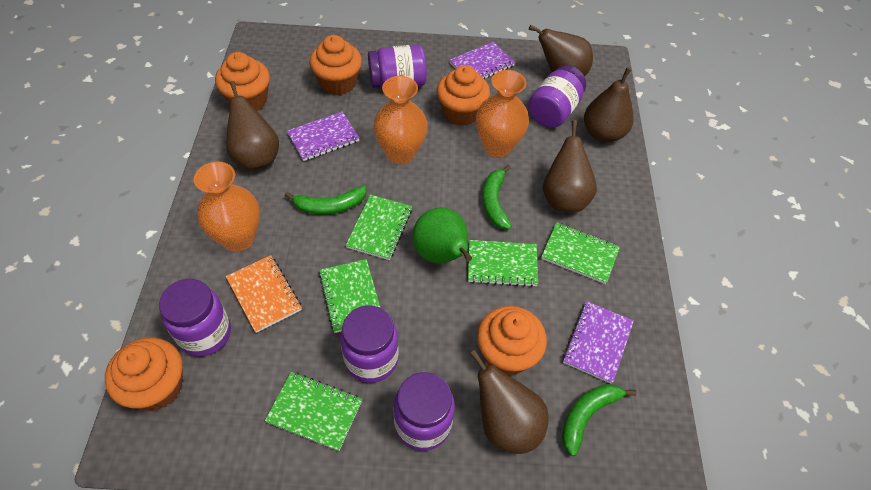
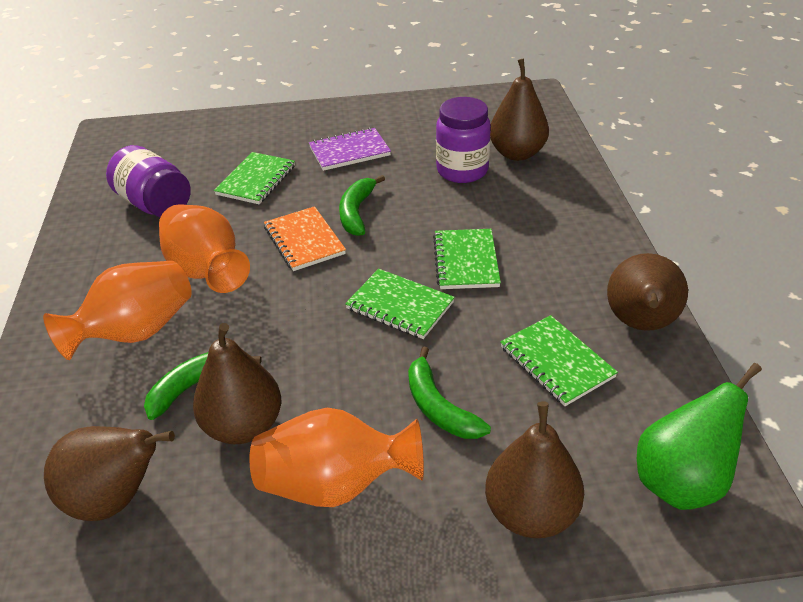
green notebook: 5 -> 4
orange cupcake: 5 -> 0
purple jar: 5 -> 2
purple notebook: 3 -> 1

